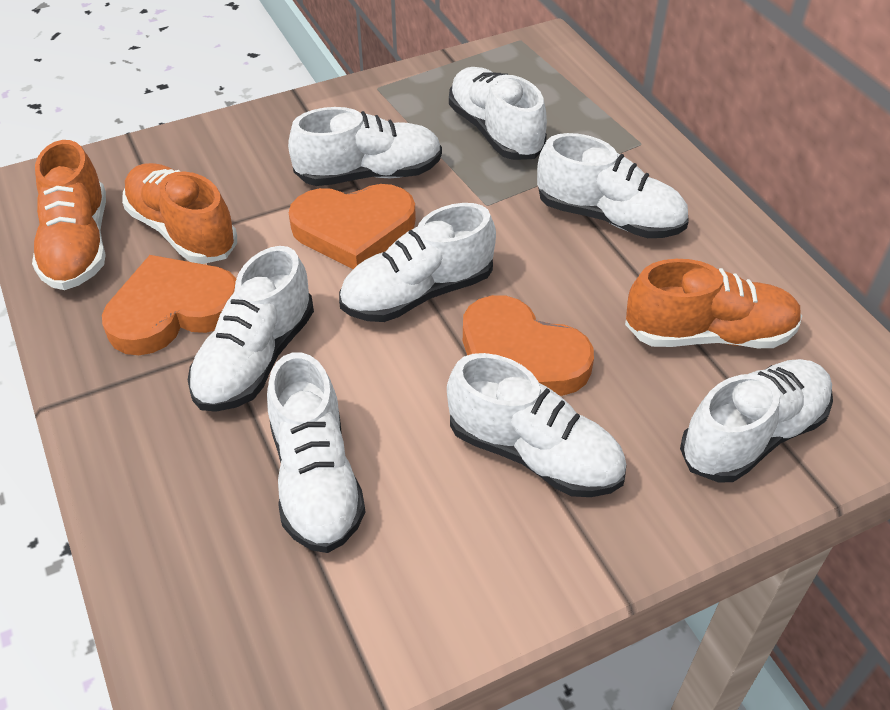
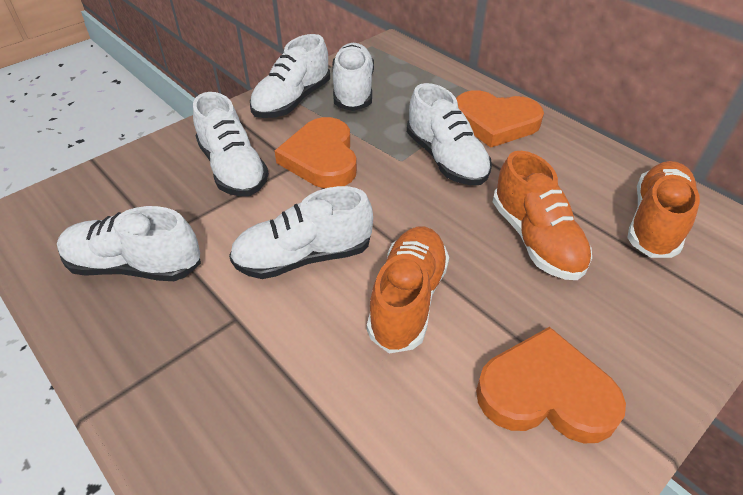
white shoe: 8 -> 6

